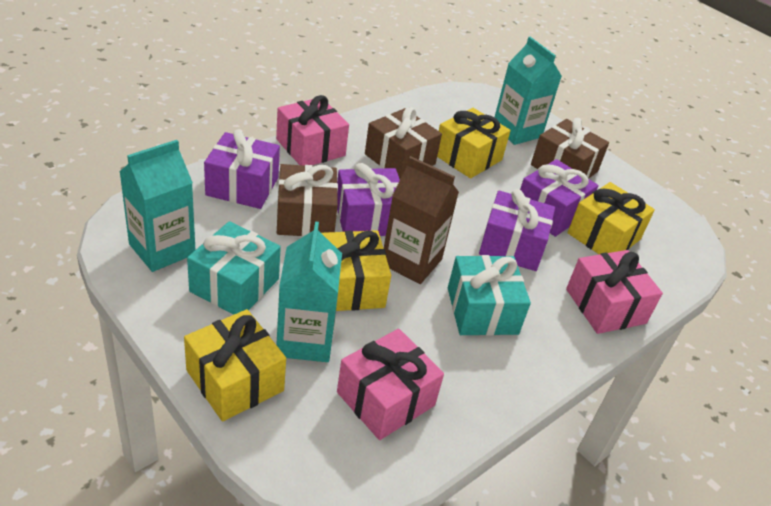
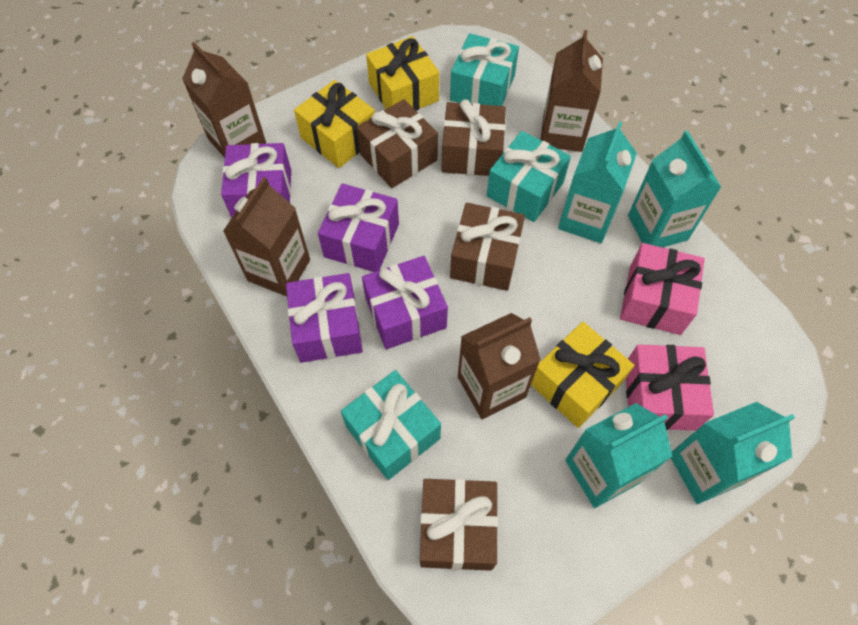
brown carton: 1 -> 4
brown gift: 3 -> 4
pink gift: 3 -> 2
turquoise carton: 3 -> 4
turquoise gift: 2 -> 3
yellow gift: 4 -> 3

